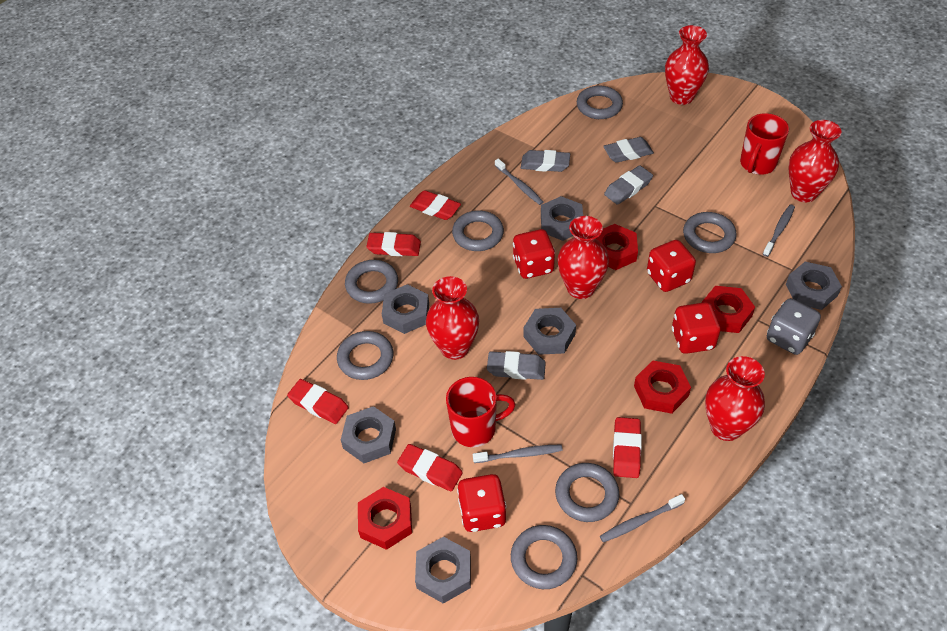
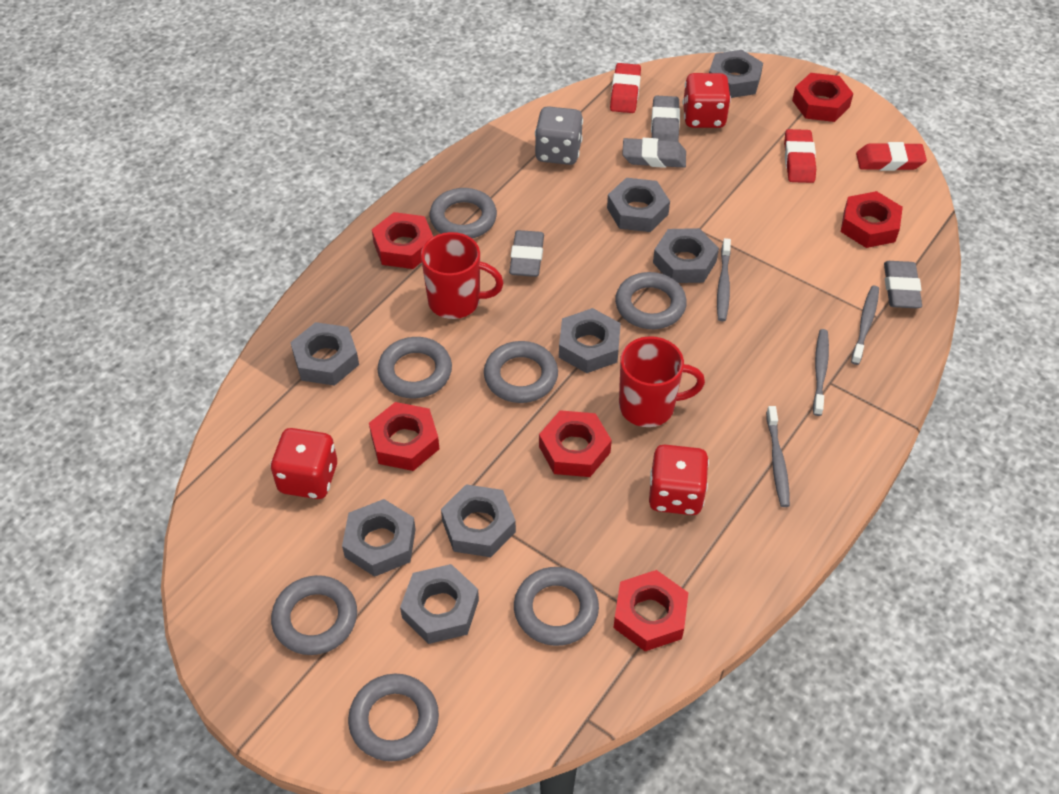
grey nut: 6 -> 8
red dice: 4 -> 3
red eraser: 5 -> 3
red nut: 4 -> 6
red vase: 5 -> 0

